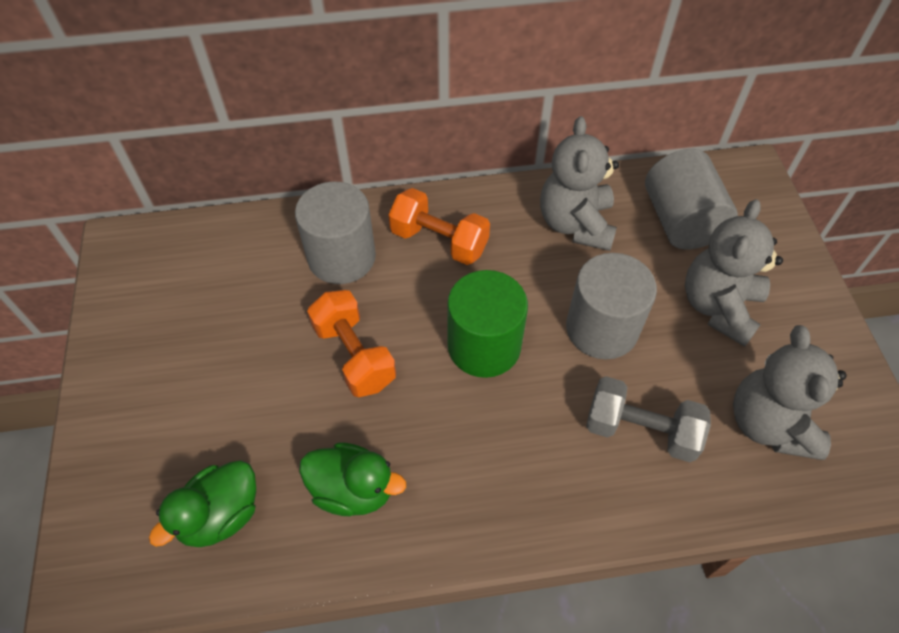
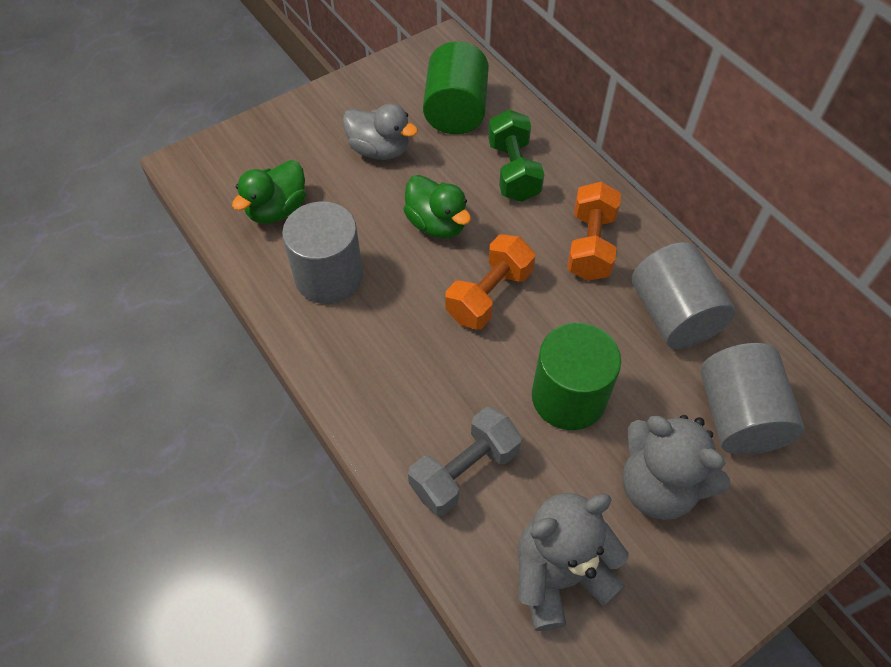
green cylinder: 1 -> 2
green dumbbell: 0 -> 1
grey duck: 0 -> 1
grey teddy bear: 3 -> 2

